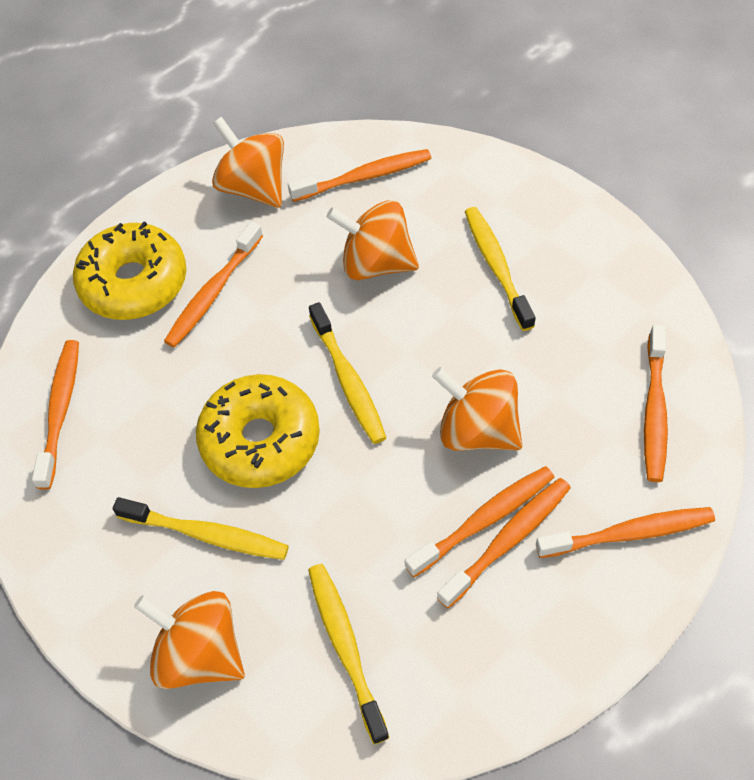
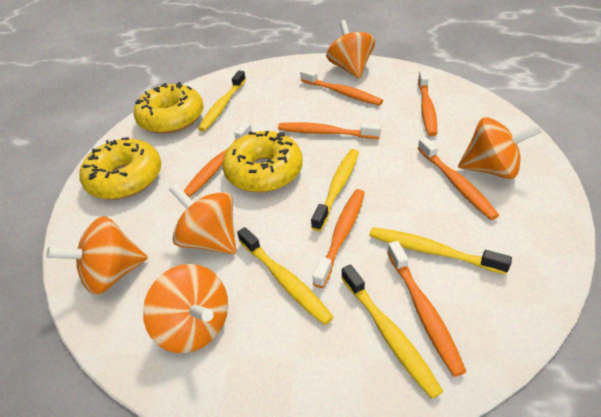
orange spinning top: 4 -> 5
yellow donut: 2 -> 3
yellow toothbrush: 4 -> 5

